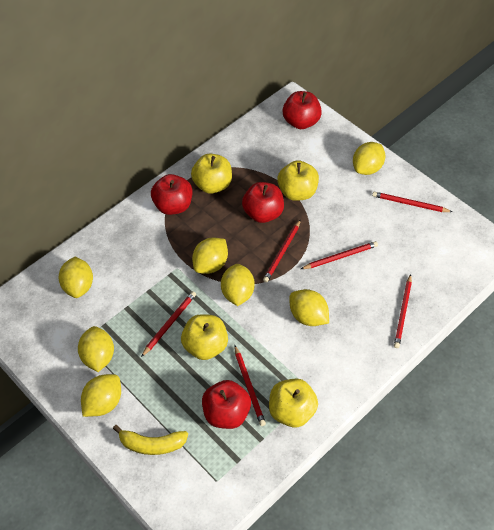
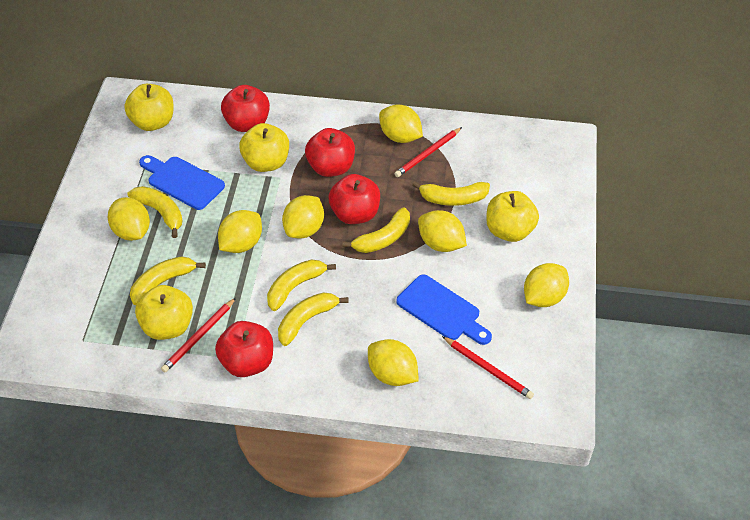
blue cutting board: 0 -> 2
red pencil: 6 -> 3
yellow banana: 1 -> 6

